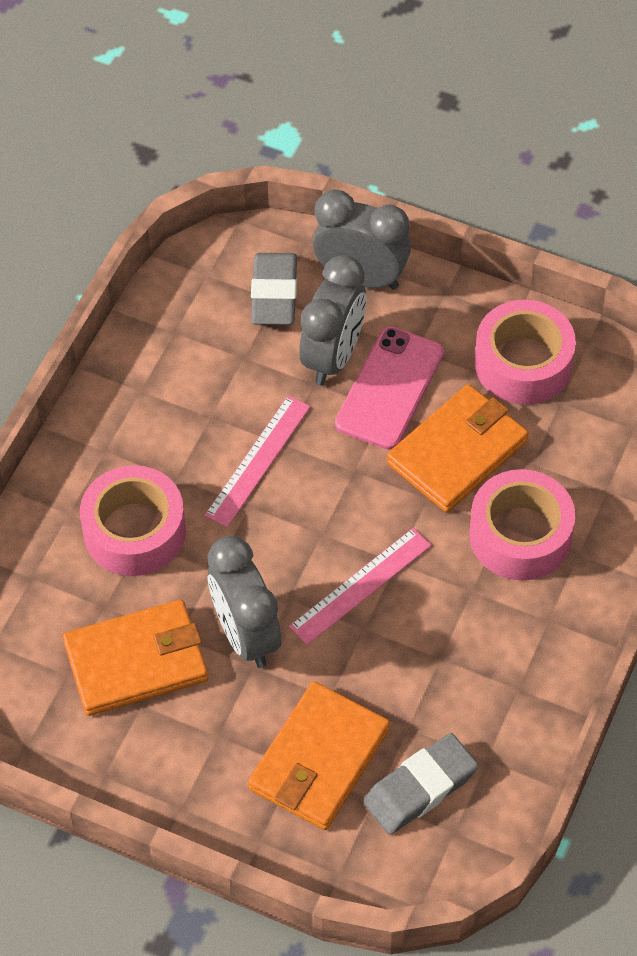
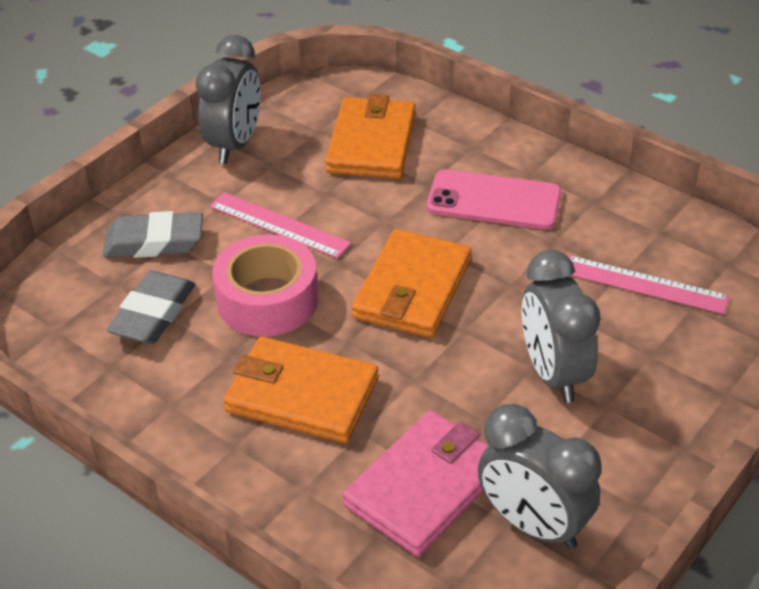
pink tape: 3 -> 1
pink wallet: 0 -> 1

